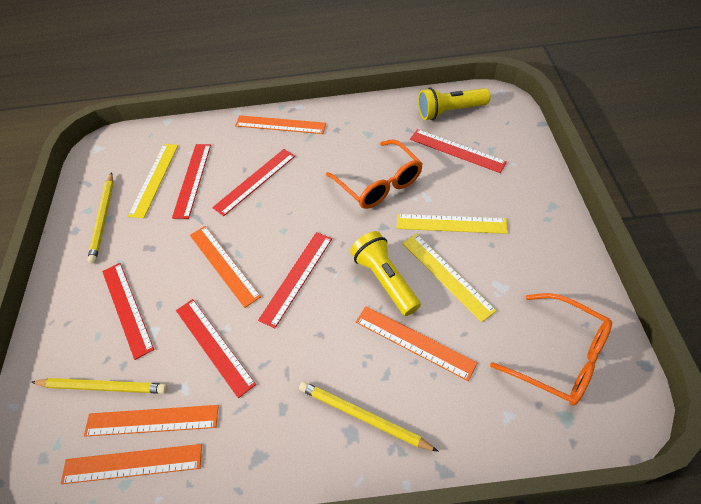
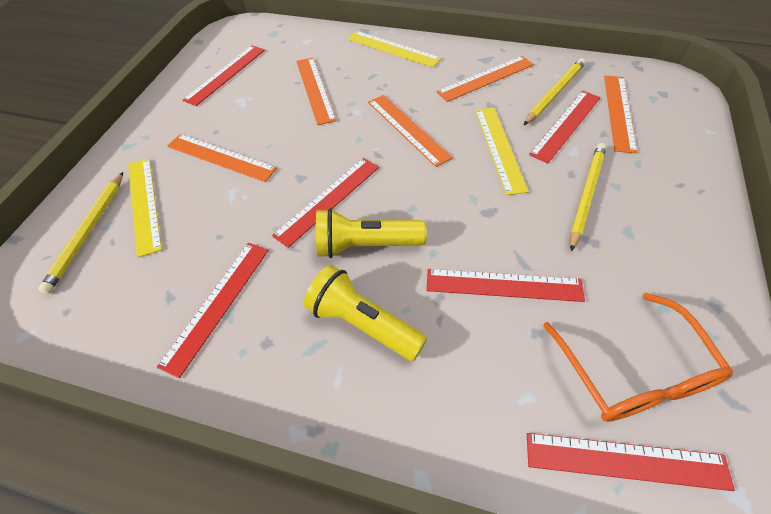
orange glasses: 2 -> 1

